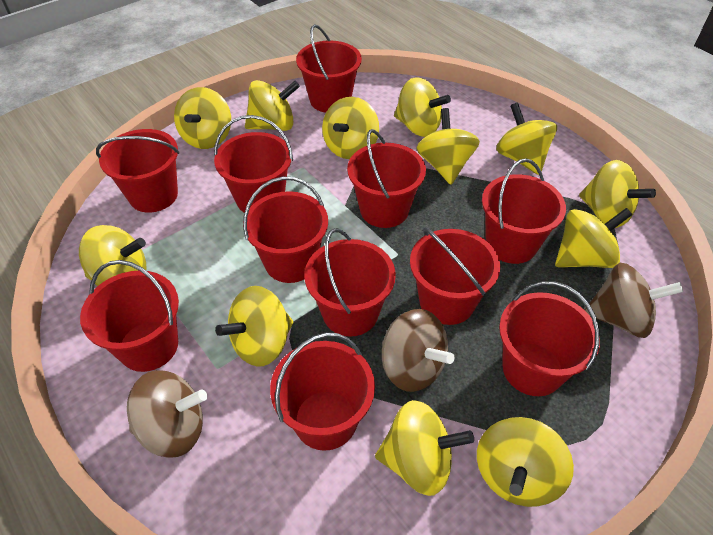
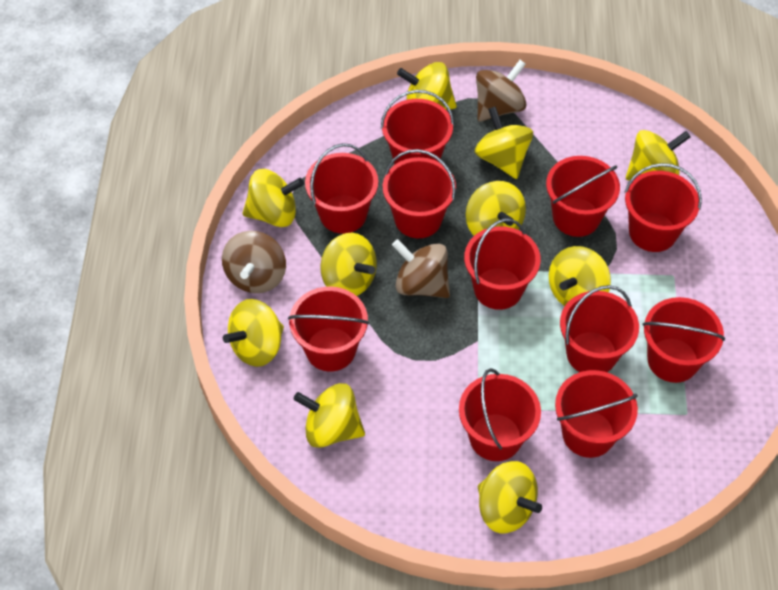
yellow spinning top: 12 -> 10

